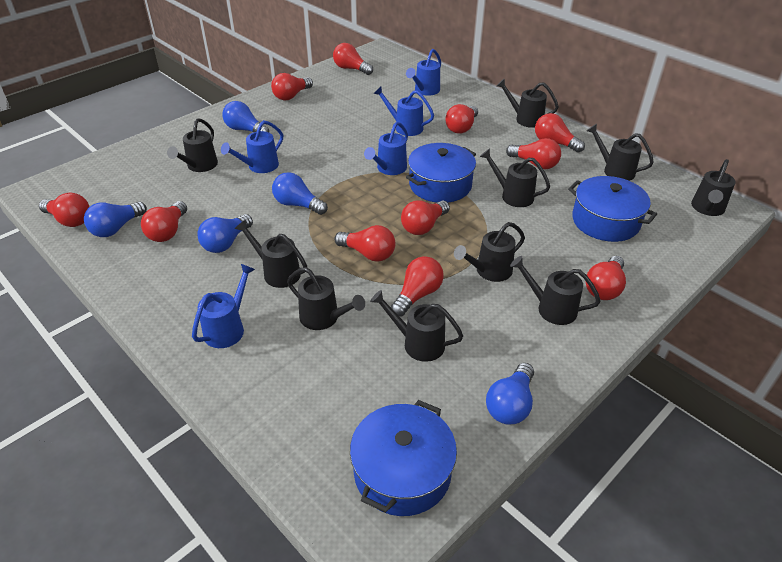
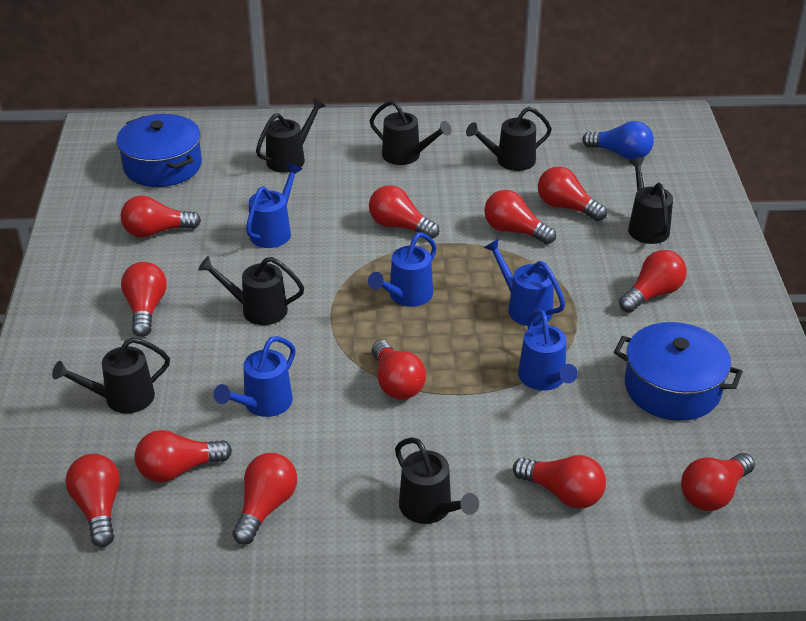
black watering can: 10 -> 7
blue light bulb: 5 -> 1
blue pot: 3 -> 2
red light bulb: 11 -> 12

